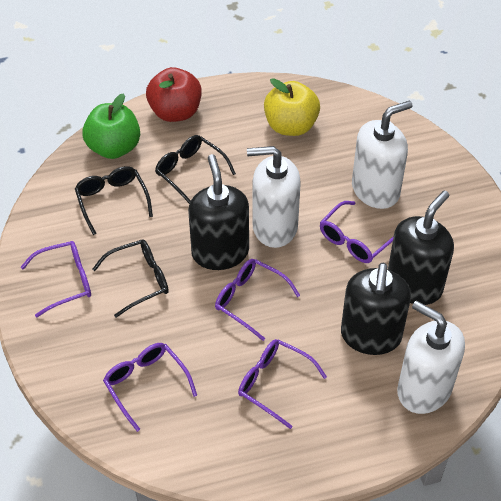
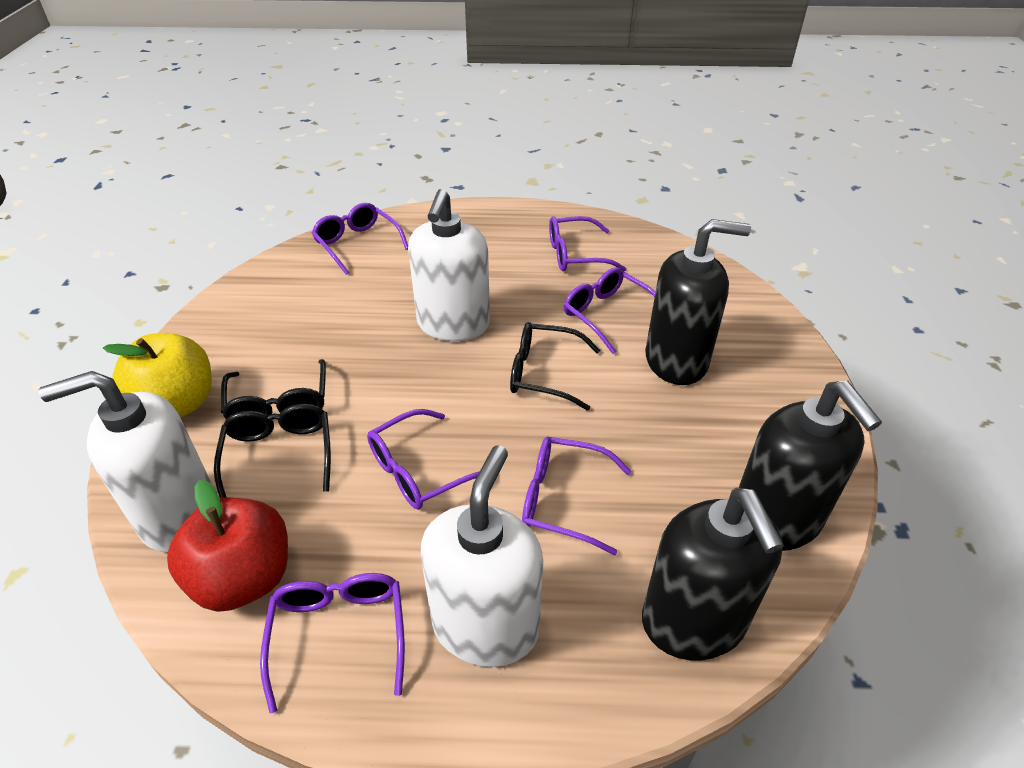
green apple: 1 -> 0
purple glasses: 5 -> 6

